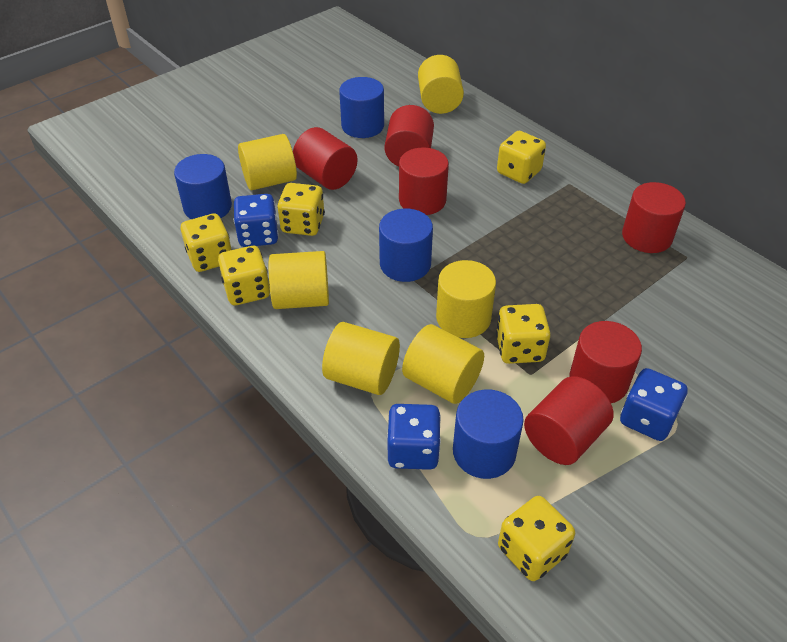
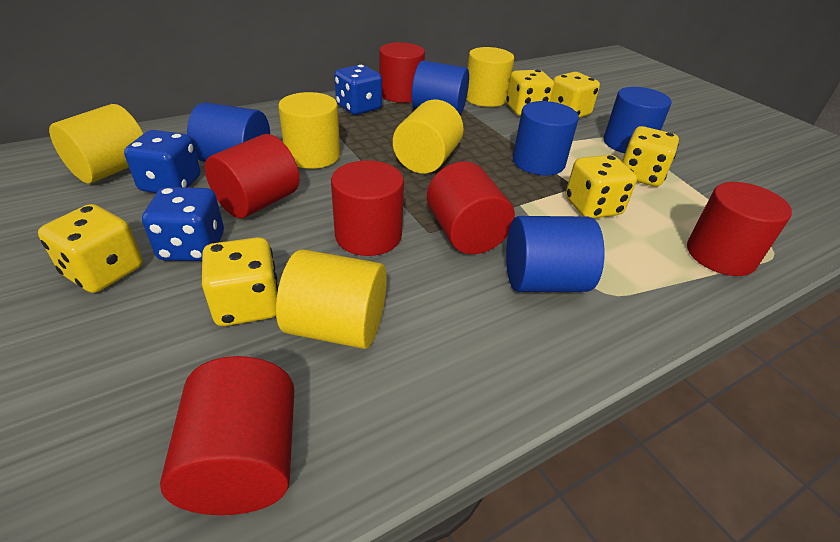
blue cylinder: 4 -> 5
yellow cylinder: 6 -> 5

